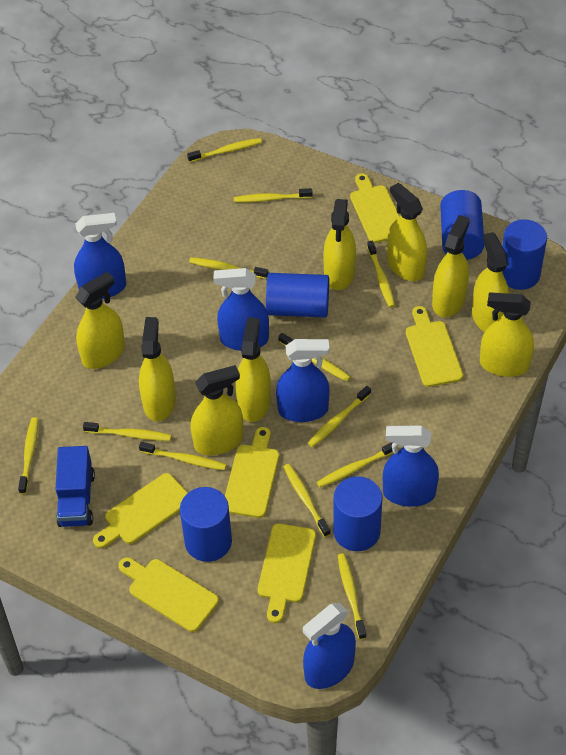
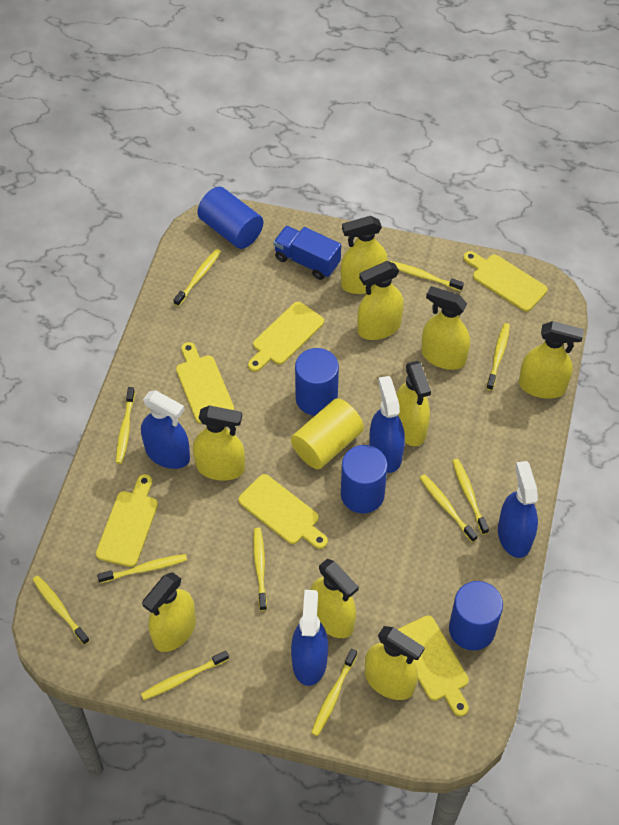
blue cylinder: 5 -> 4
blue spray bottle: 5 -> 4
yellow cylinder: 0 -> 1
yellow toothbrush: 12 -> 11

